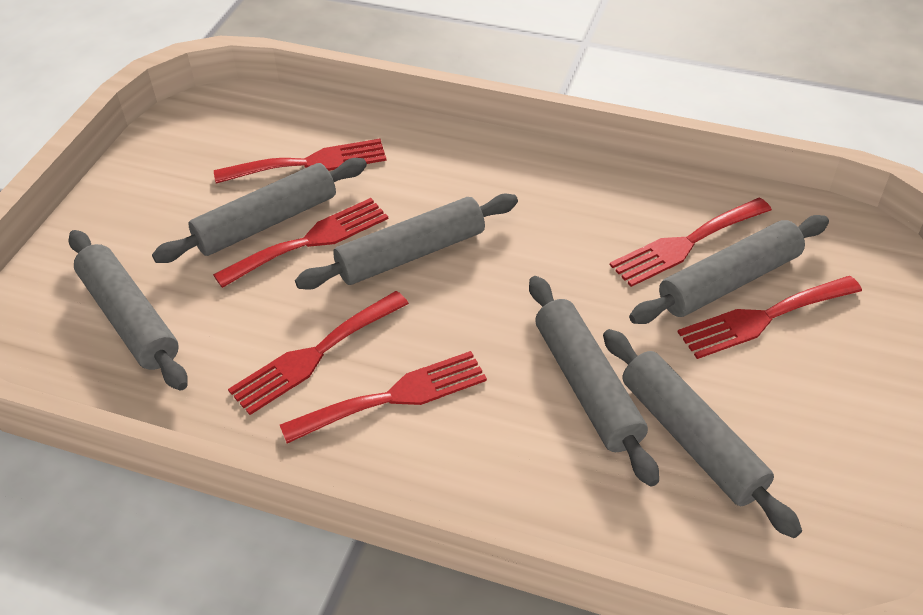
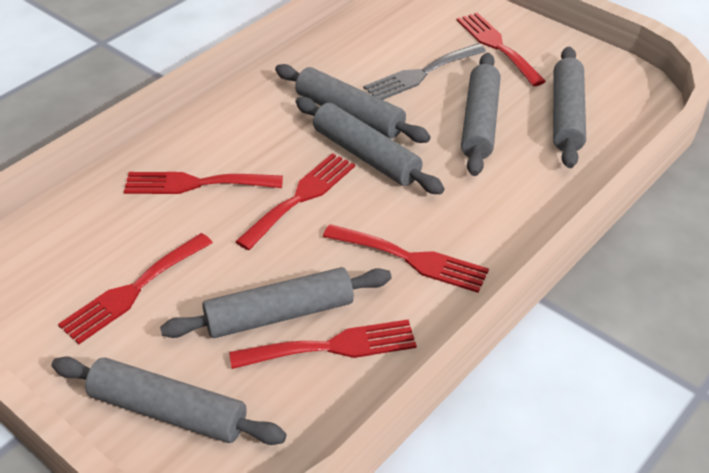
grey fork: 0 -> 1

